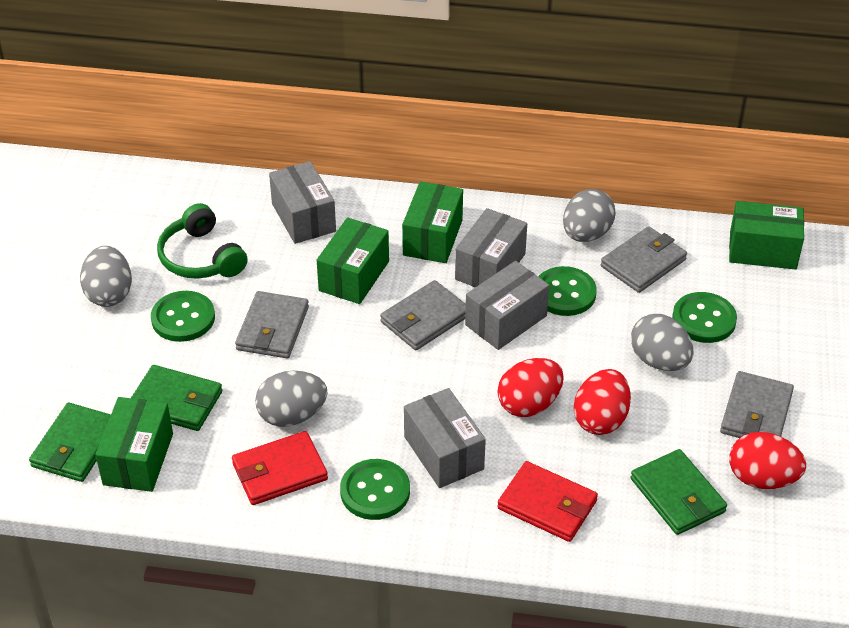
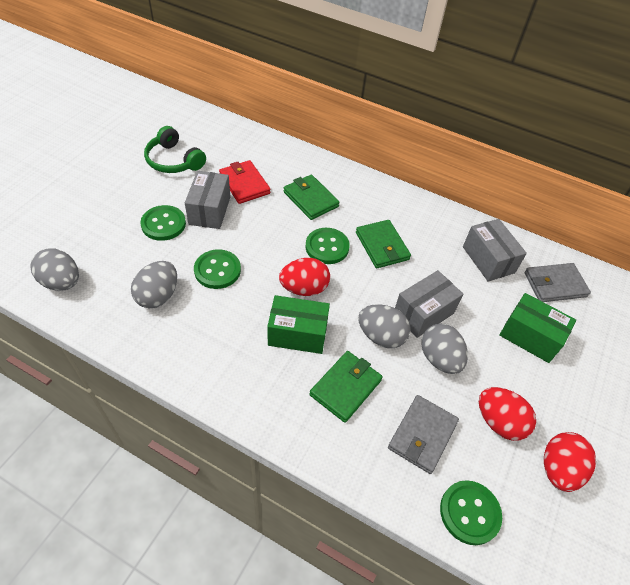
green box: 4 -> 2
grey box: 4 -> 3
grey wallet: 4 -> 2
red wallet: 2 -> 1

